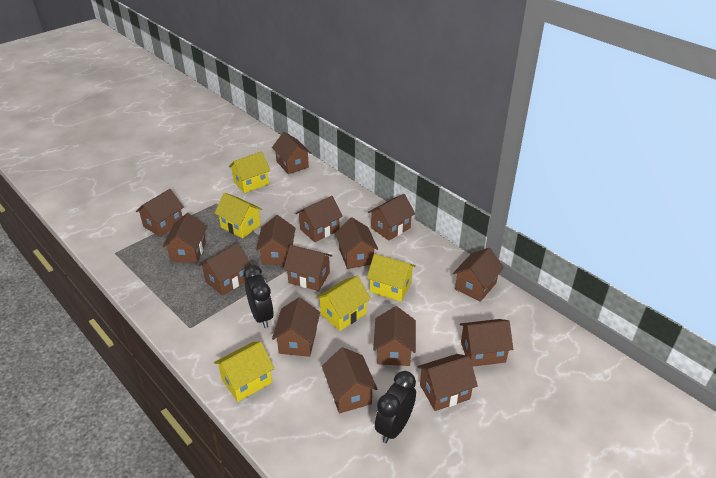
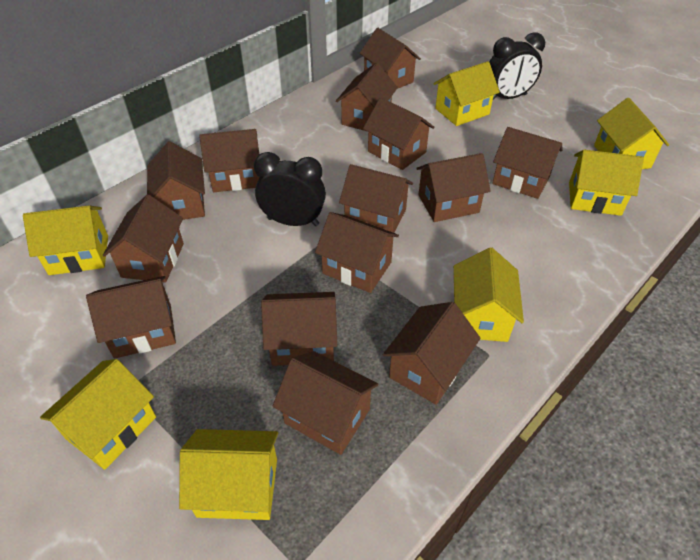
brown house: 15 -> 14
yellow house: 5 -> 7

